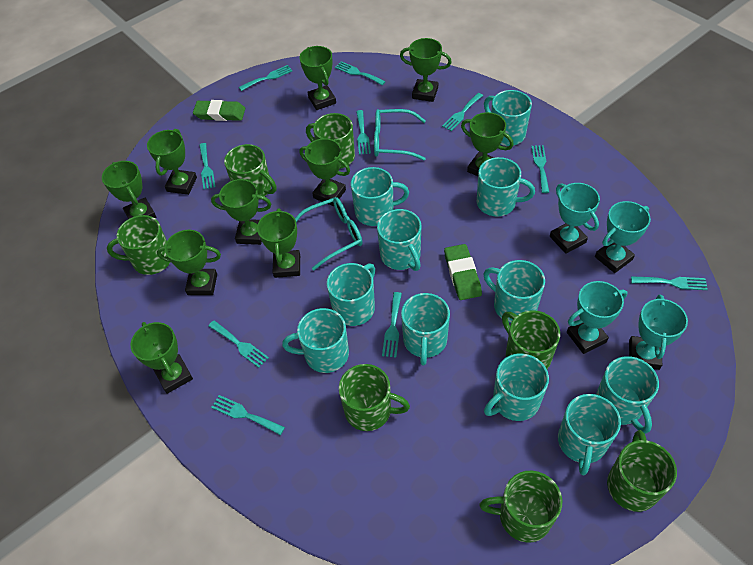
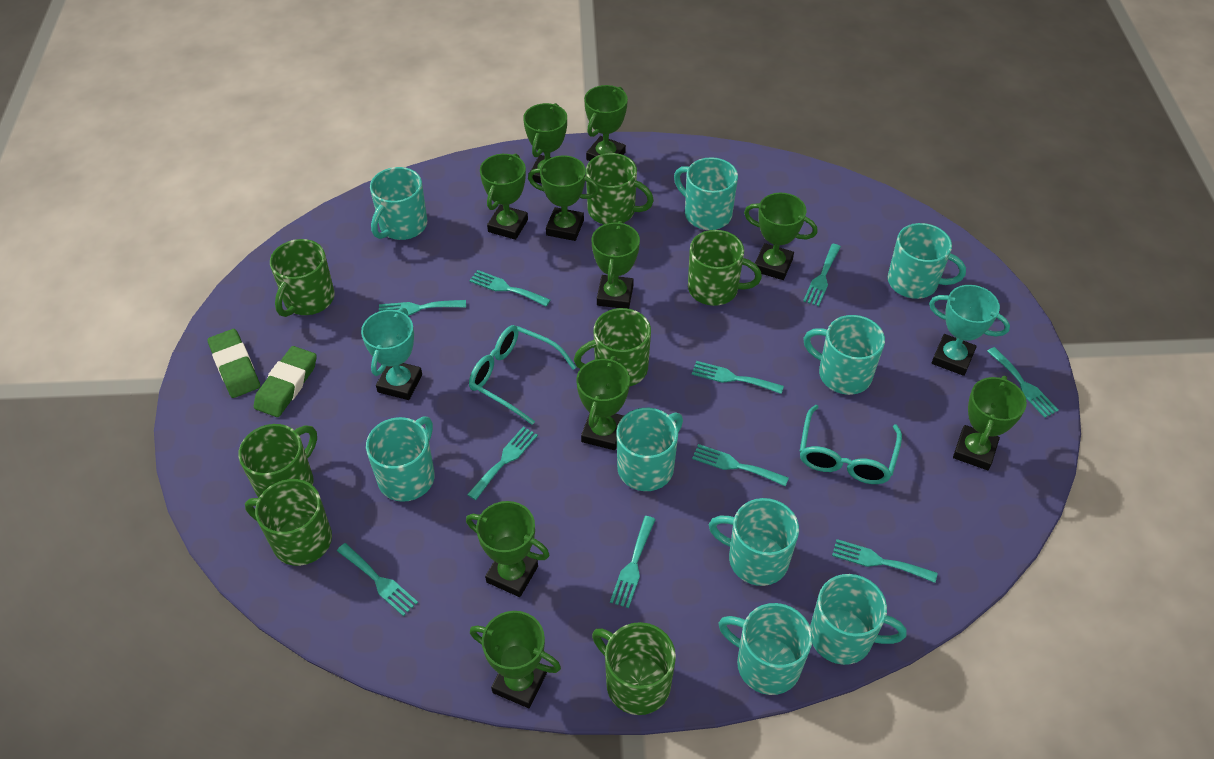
turquoise mug: 11 -> 9
turquoise trophy: 4 -> 2

